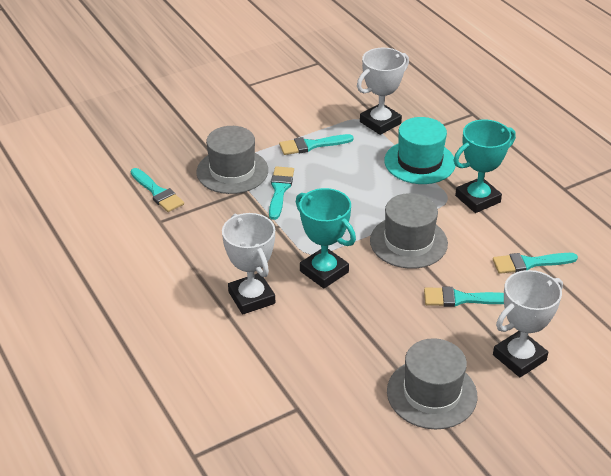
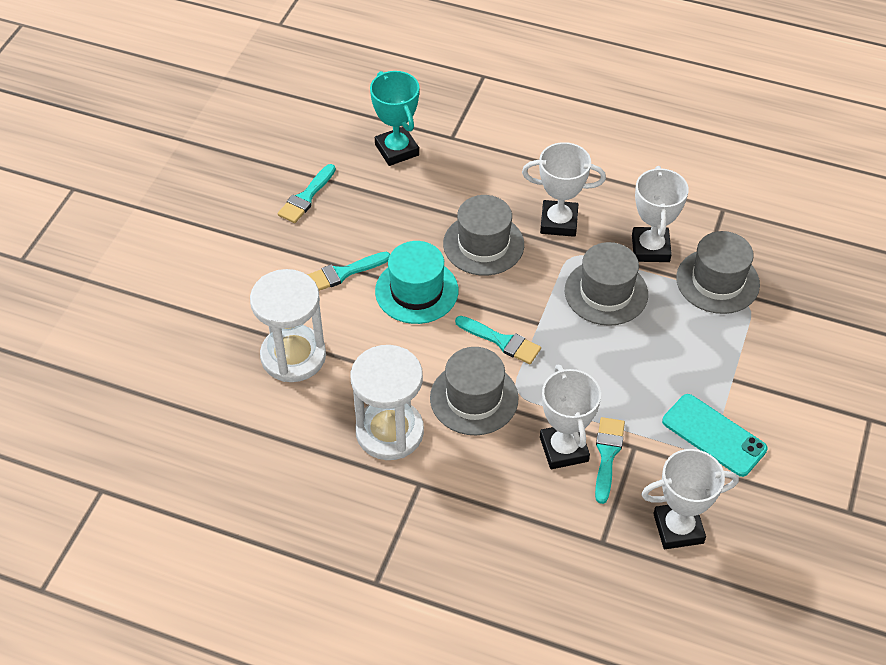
grey hat: 3 -> 4
turquoise brush: 5 -> 4
turquoise phone: 0 -> 1
turquoise trophy: 2 -> 1
white hourglass: 0 -> 2
white trophy: 3 -> 4

